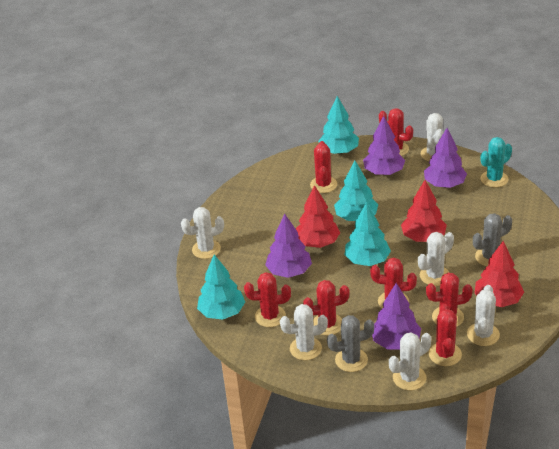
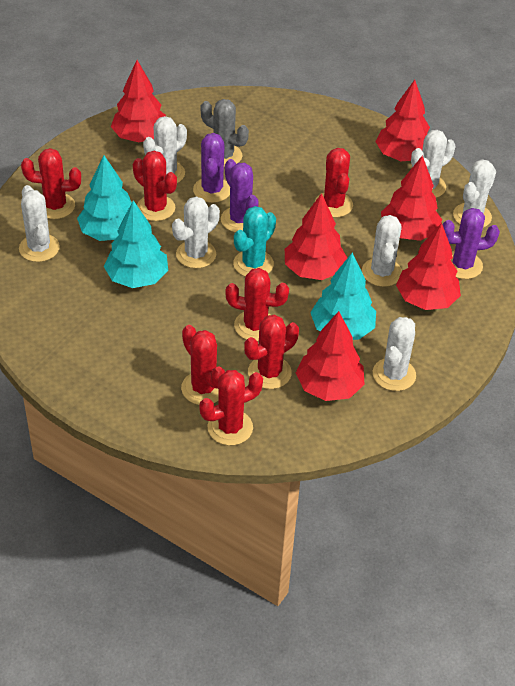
grey cactus: 2 -> 1
purple cactus: 0 -> 3
purple tree: 4 -> 0
red tree: 3 -> 6
turquoise tree: 4 -> 3
white cactus: 6 -> 7

